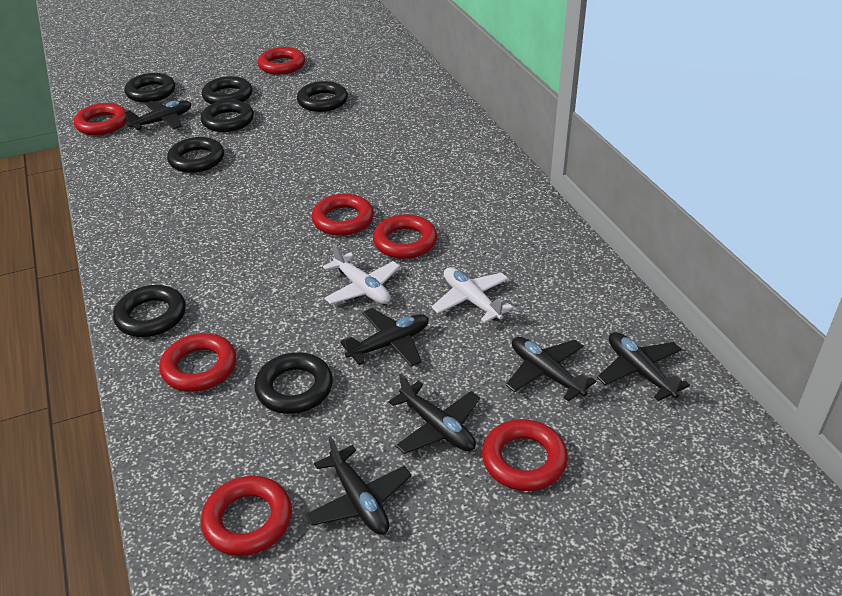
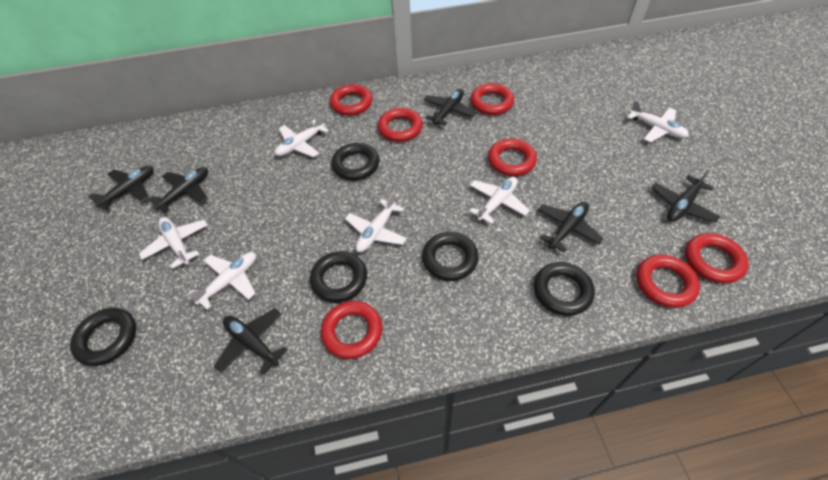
black ring: 7 -> 5
white plane: 2 -> 6

